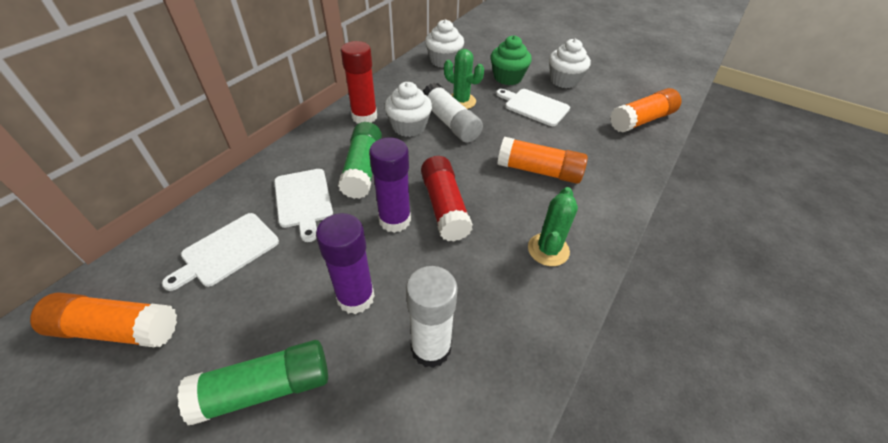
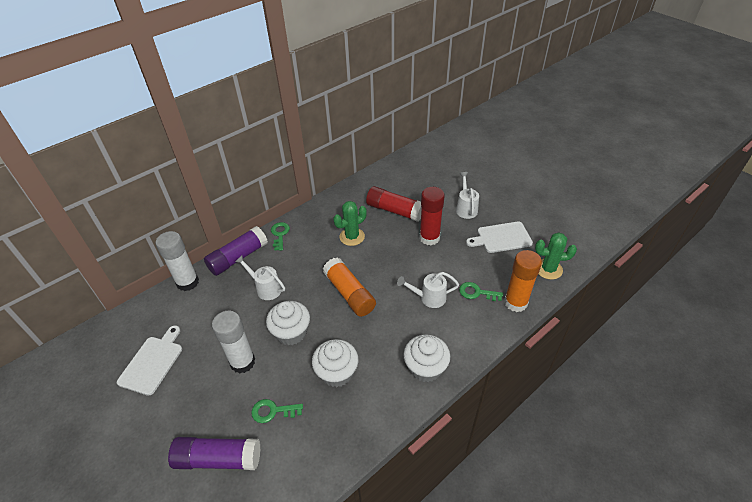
green cupcake: 1 -> 0
green glue stick: 2 -> 0
green key: 0 -> 3
orange glue stick: 3 -> 2
white cutting board: 3 -> 2
white watering can: 0 -> 3

